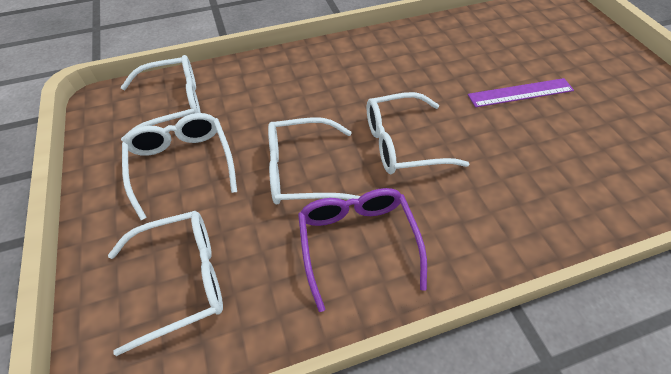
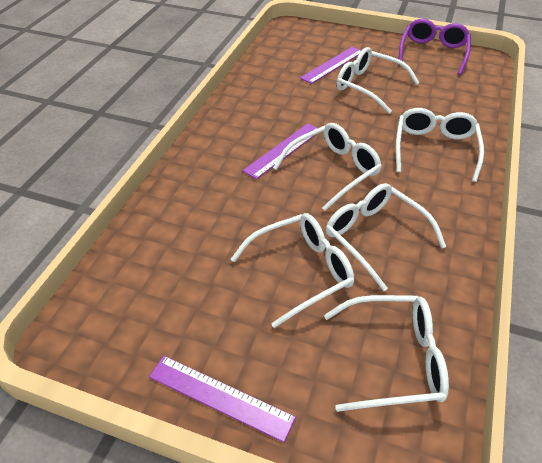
purple ruler: 1 -> 3
white glasses: 5 -> 6

